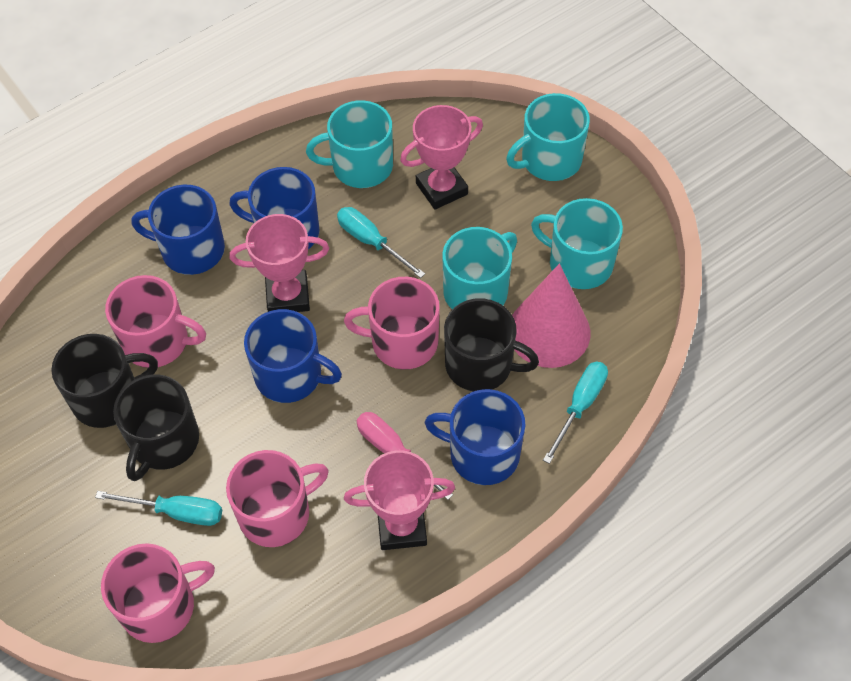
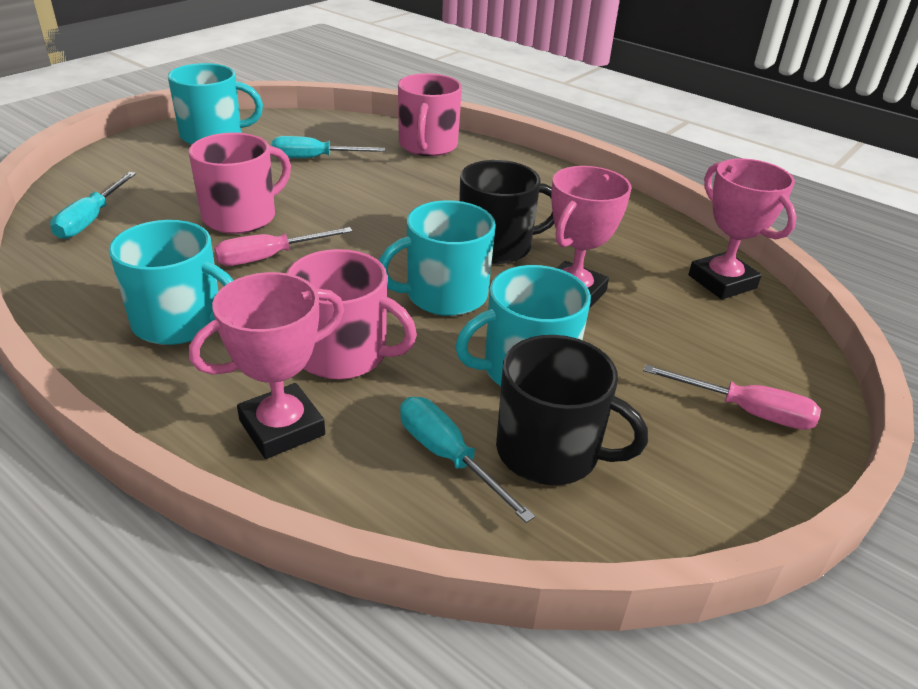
black mug: 3 -> 2
blue mug: 4 -> 0
pink cone: 1 -> 0
pink mug: 4 -> 3
pink screwdriver: 1 -> 2

